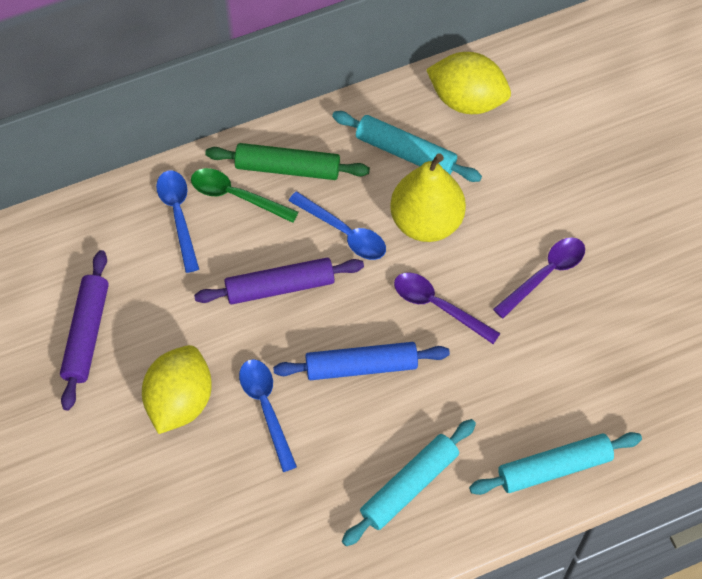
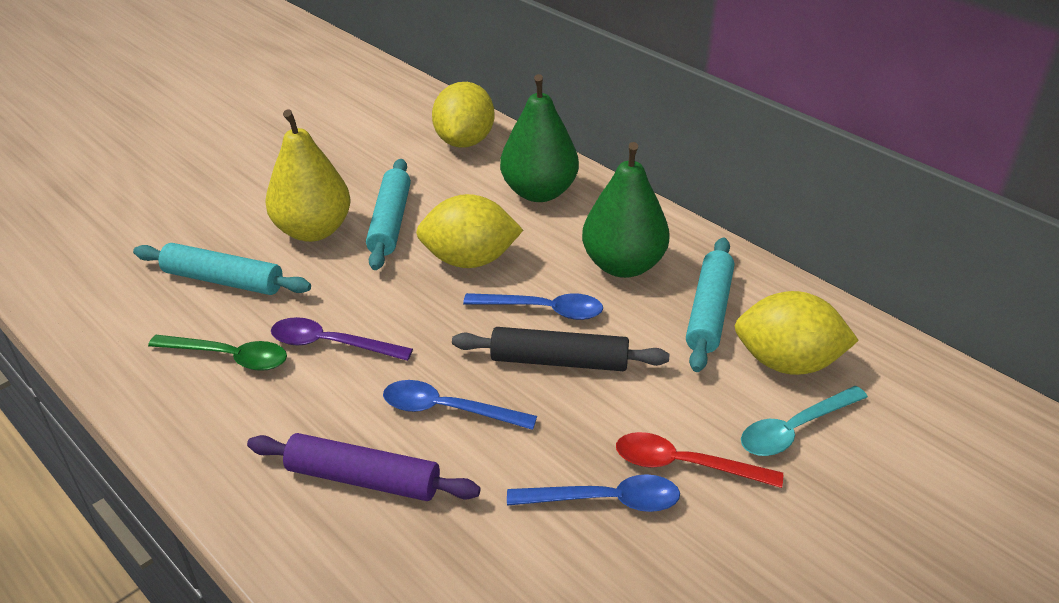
black rolling pin: 0 -> 1
blue rolling pin: 1 -> 0
green pear: 0 -> 2
green rolling pin: 1 -> 0
purple rolling pin: 2 -> 1
purple spoon: 2 -> 1
red spoon: 0 -> 1
turquoise spoon: 0 -> 1
yellow lemon: 2 -> 3

